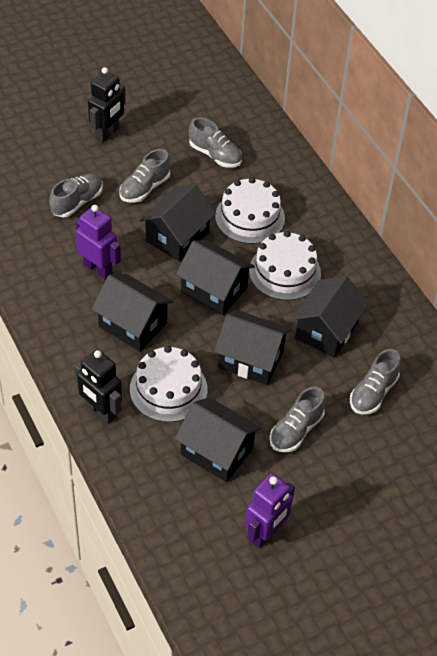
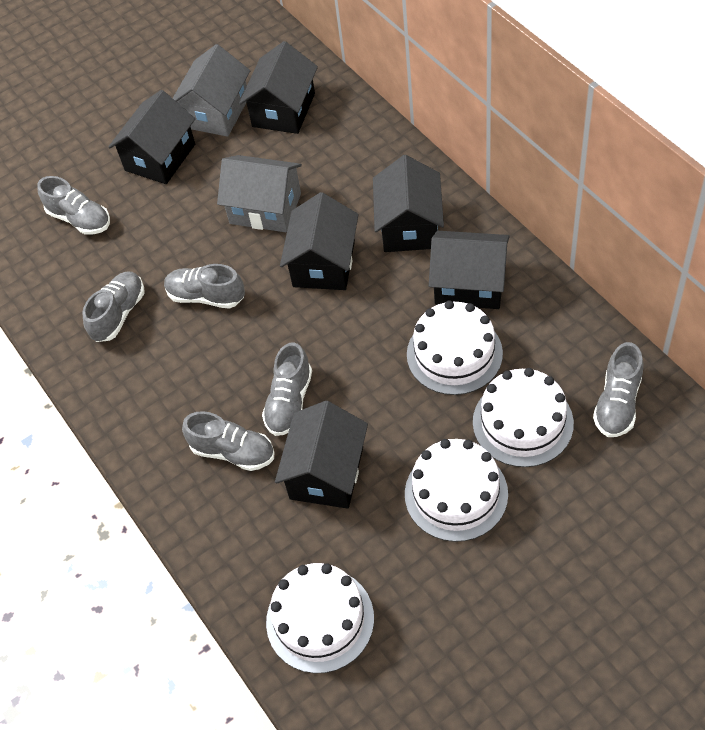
black robot: 2 -> 0
grey house: 0 -> 2
grey shoe: 5 -> 6
purple robot: 2 -> 0
white cake: 3 -> 4

